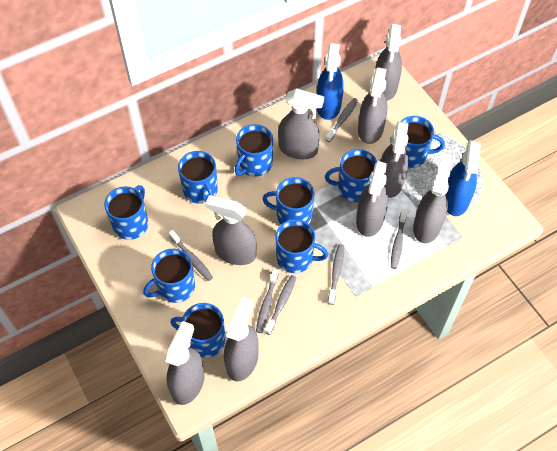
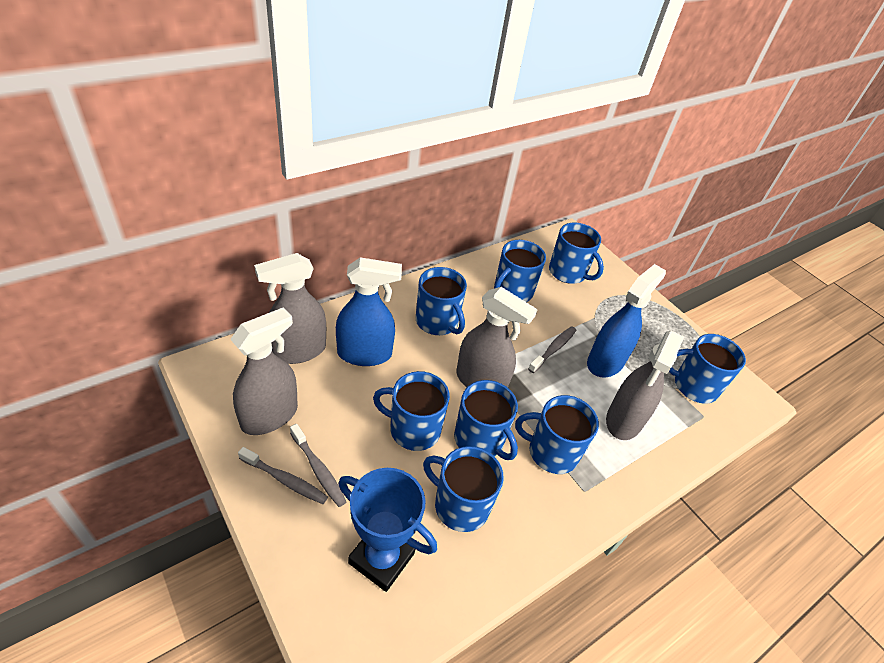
blue mug: 9 -> 8
blue trophy: 0 -> 1
grey spray bottle: 9 -> 4
grey toothbrush: 6 -> 3

